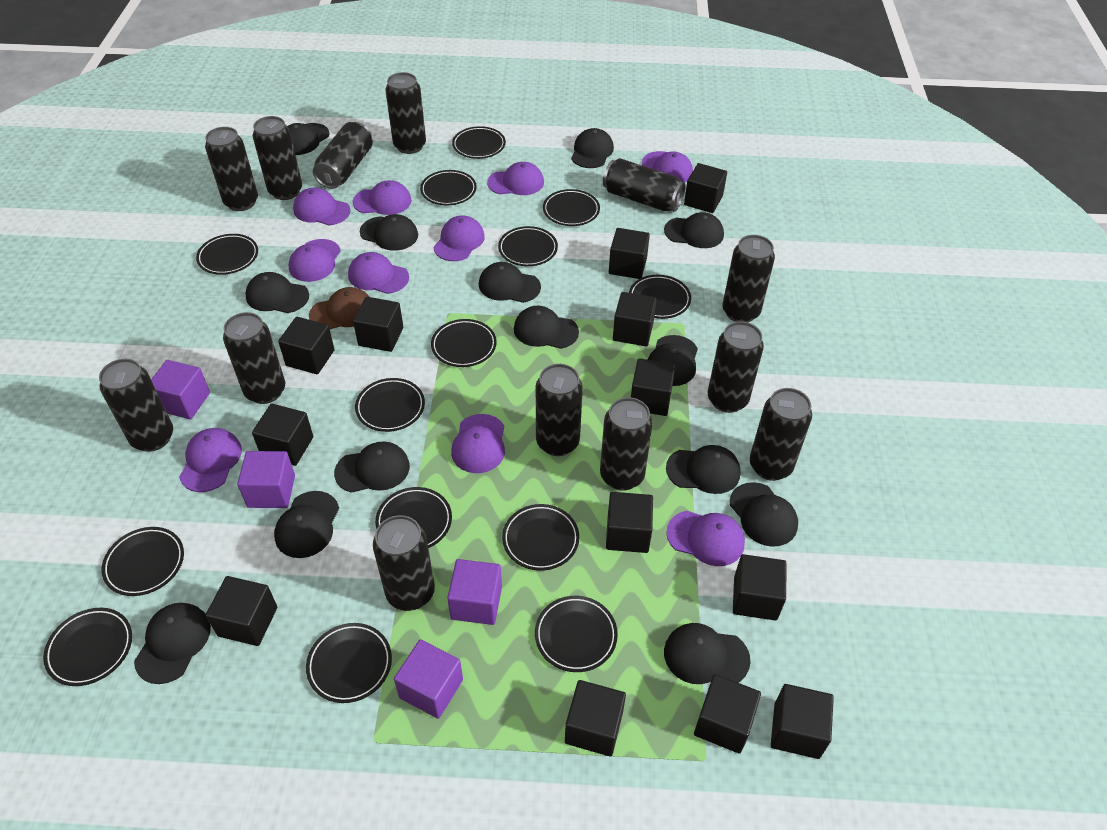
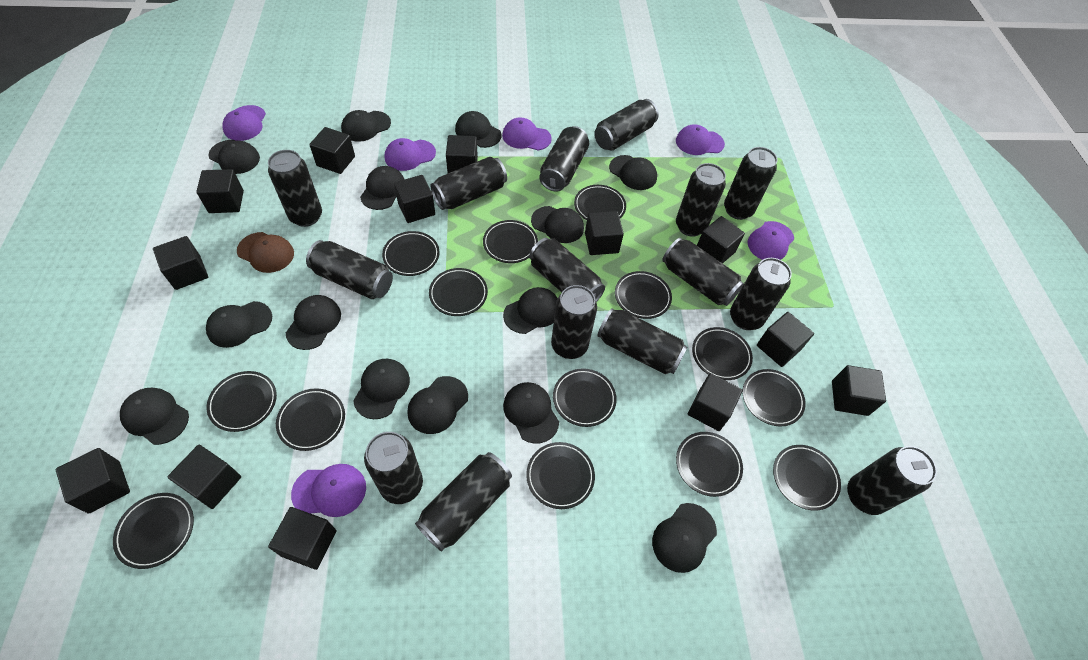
black can: 13 -> 15
purple cap: 10 -> 6
purple cube: 4 -> 0

